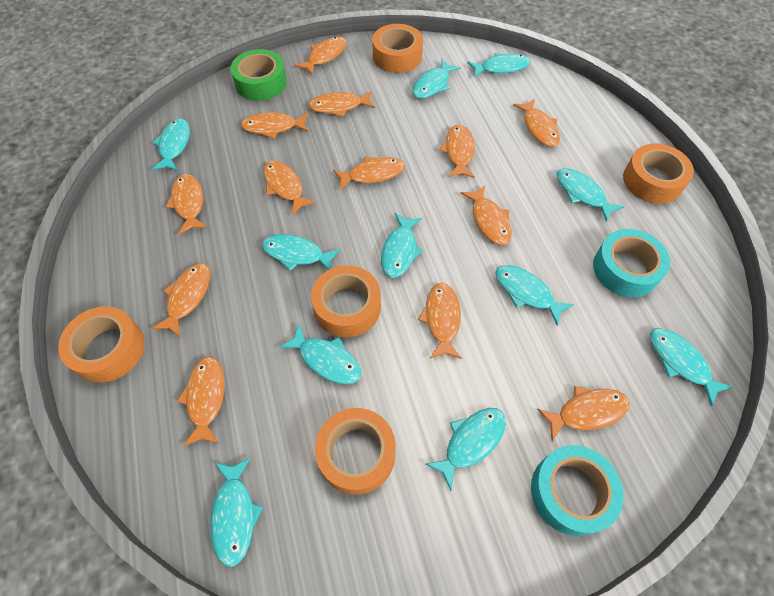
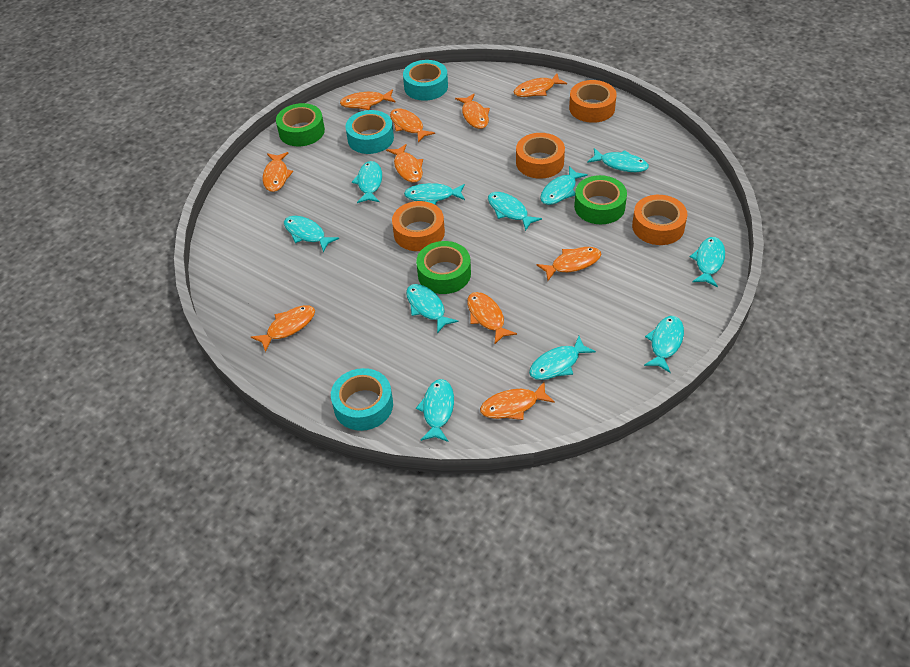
green tape: 1 -> 3
orange fish: 13 -> 10
orange tape: 5 -> 4
turquoise tape: 2 -> 3

